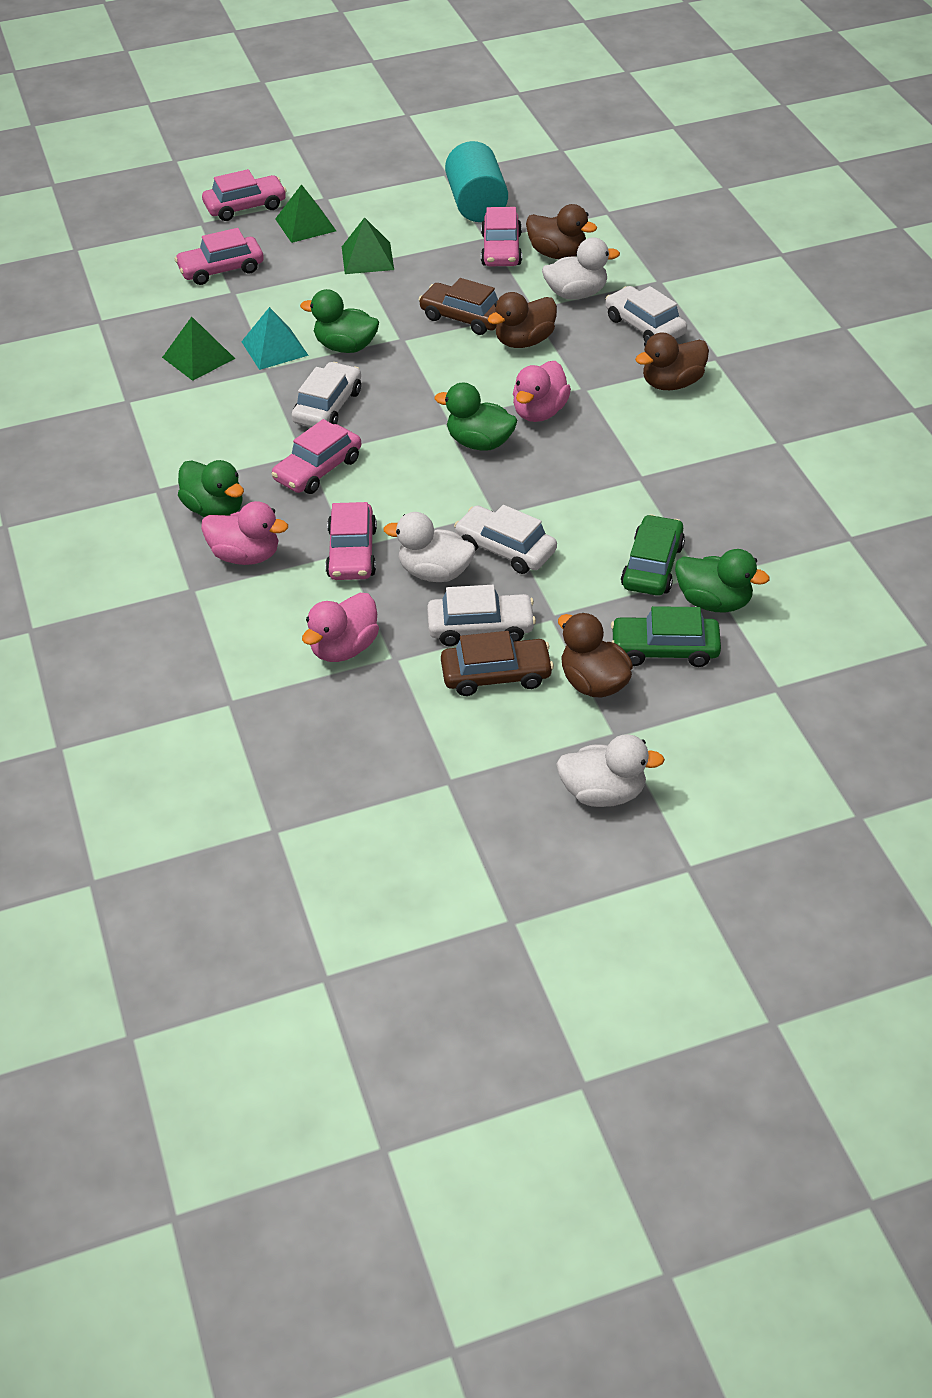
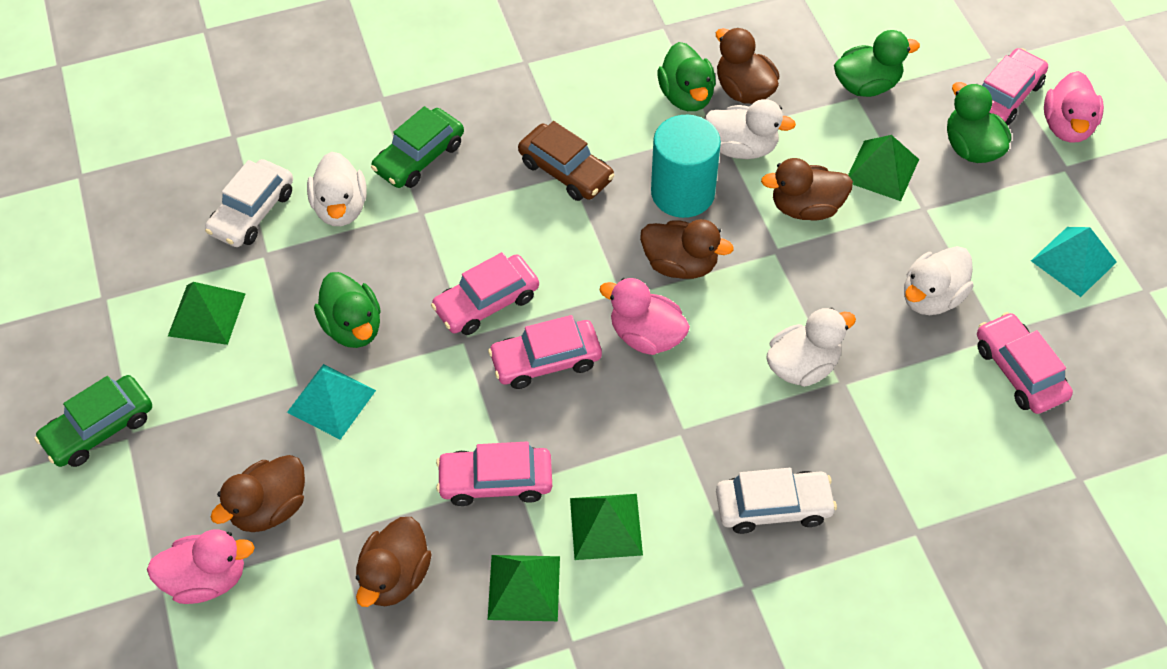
brown car: 2 -> 1
brown duck: 4 -> 5
green pyramid: 3 -> 4
turquoise pyramid: 1 -> 2
white car: 4 -> 2
white duck: 3 -> 4

